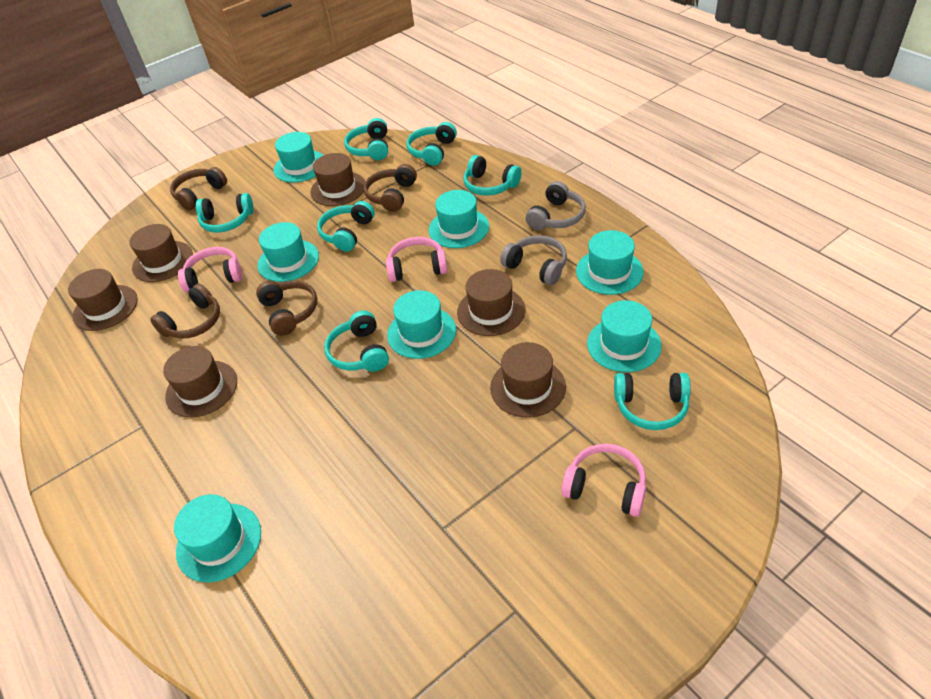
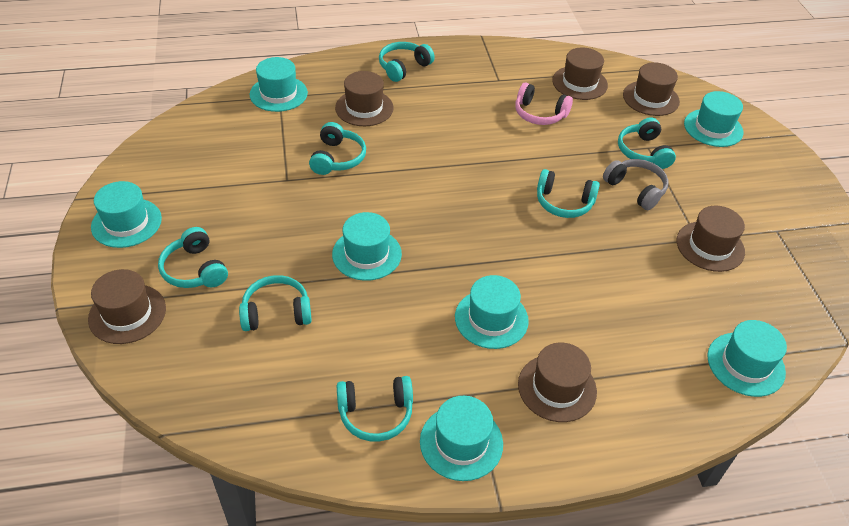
brown headphones: 4 -> 0
grey headphones: 2 -> 1
pink headphones: 3 -> 1

